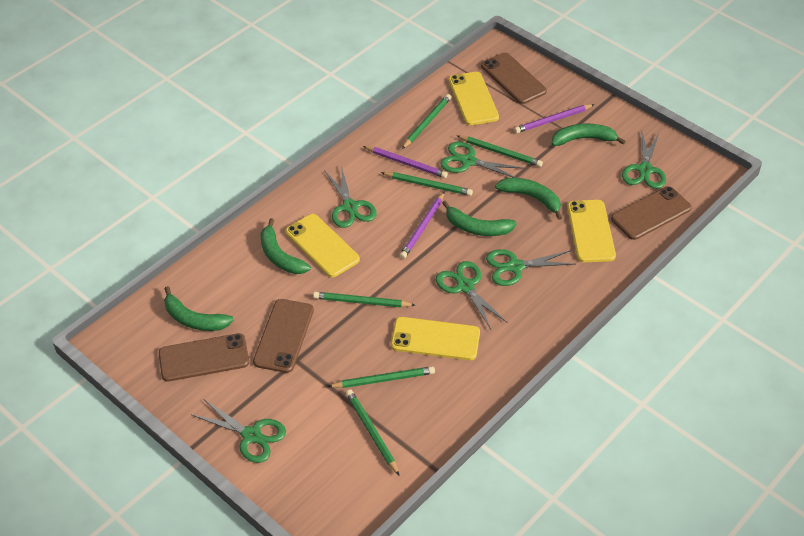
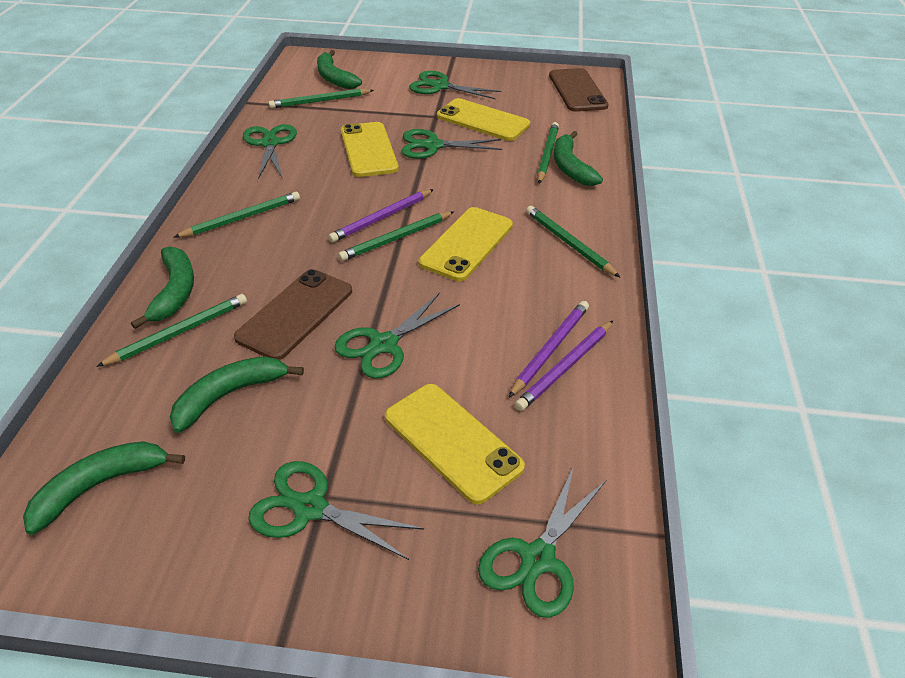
brown phone: 4 -> 2

